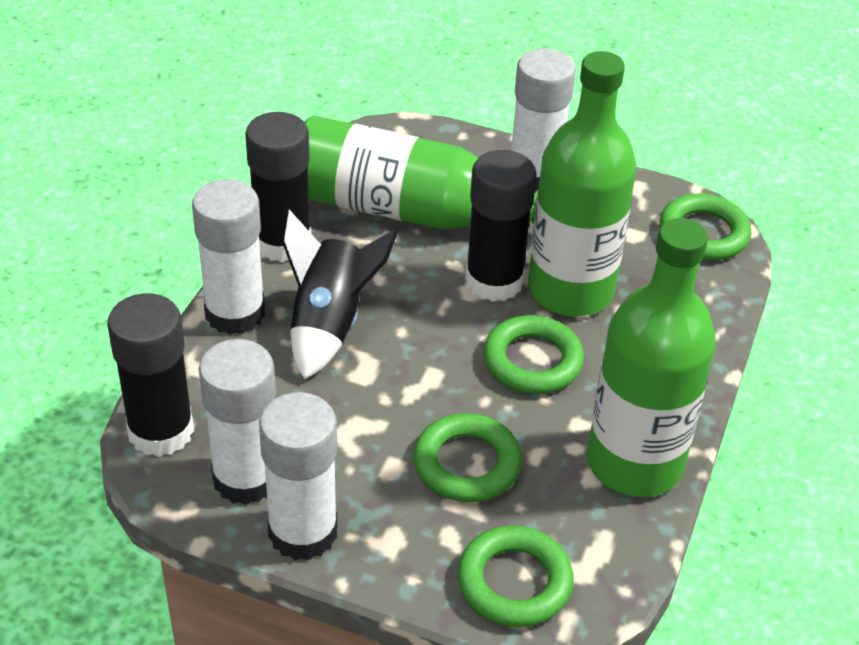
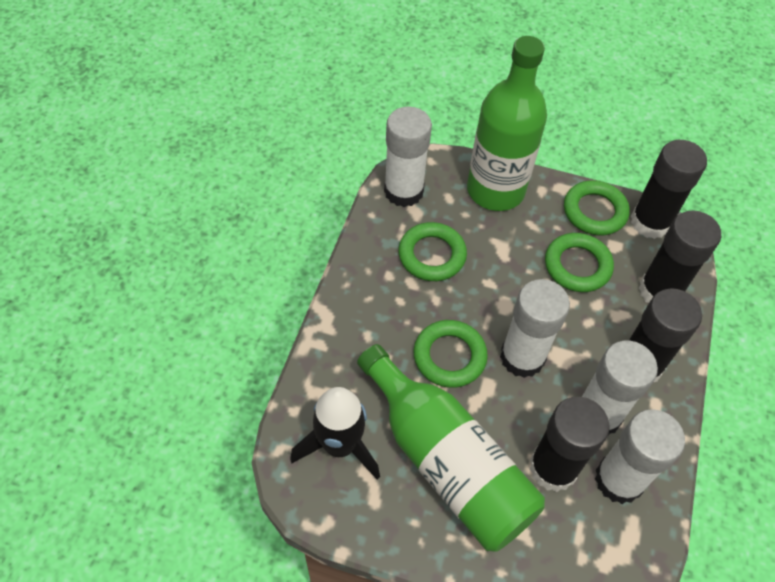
black glue stick: 3 -> 4
green bottle: 3 -> 2

